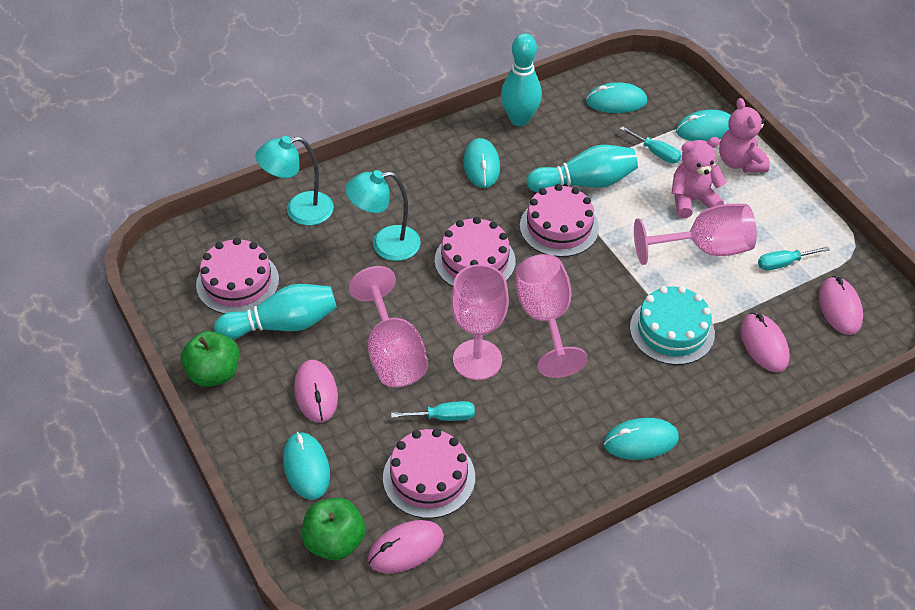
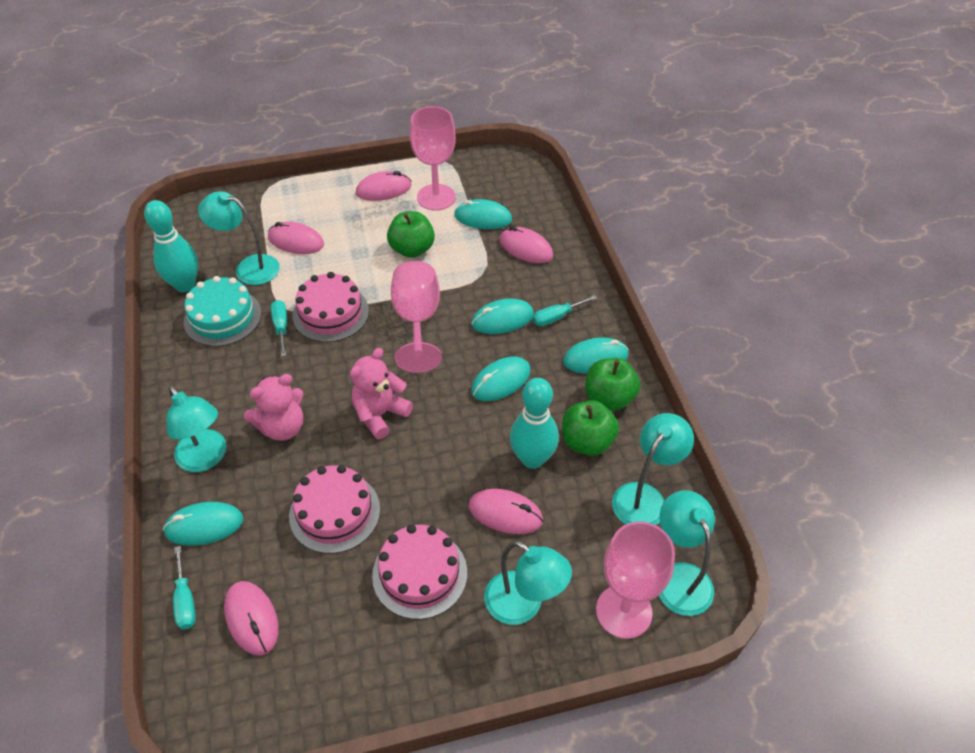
green apple: 2 -> 3
pink cake: 4 -> 3
pink goblet: 4 -> 3
pink mouse: 4 -> 5
turquoise bowling pin: 3 -> 2
turquoise lamp: 2 -> 5

